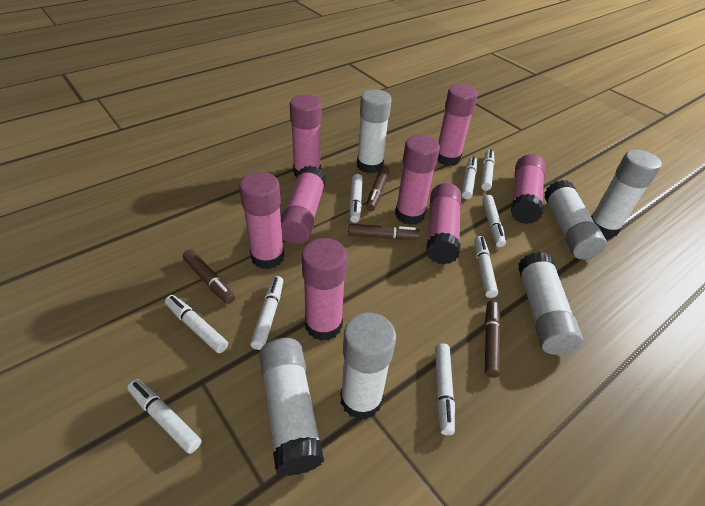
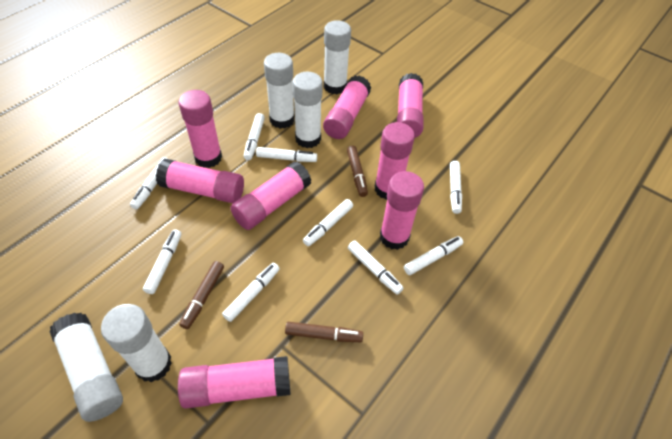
brown marker: 4 -> 3
white glue stick: 6 -> 5

